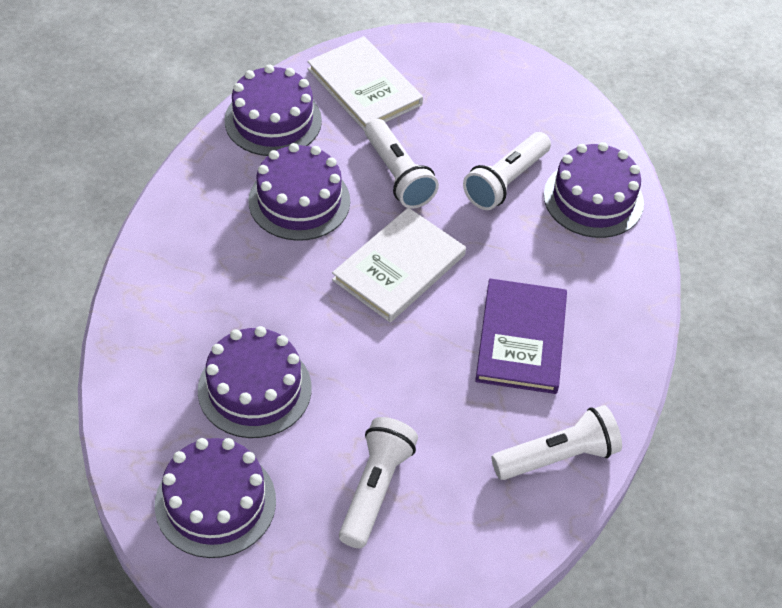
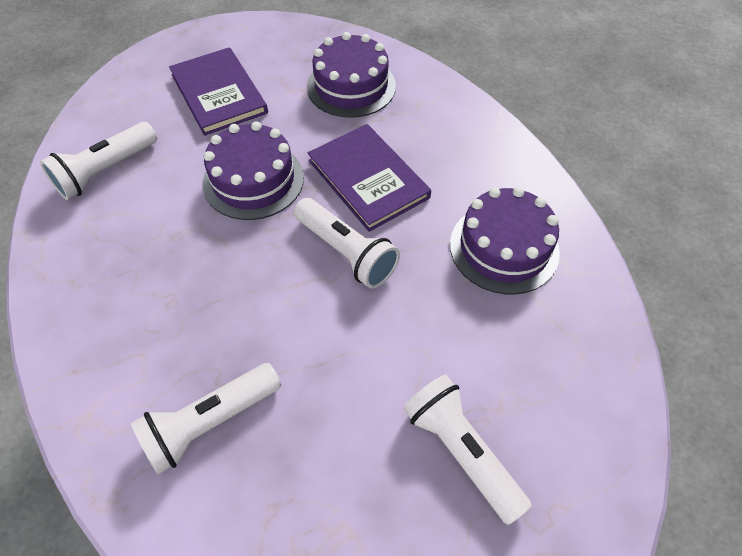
purple book: 1 -> 2
purple cake: 5 -> 3
white book: 2 -> 0

